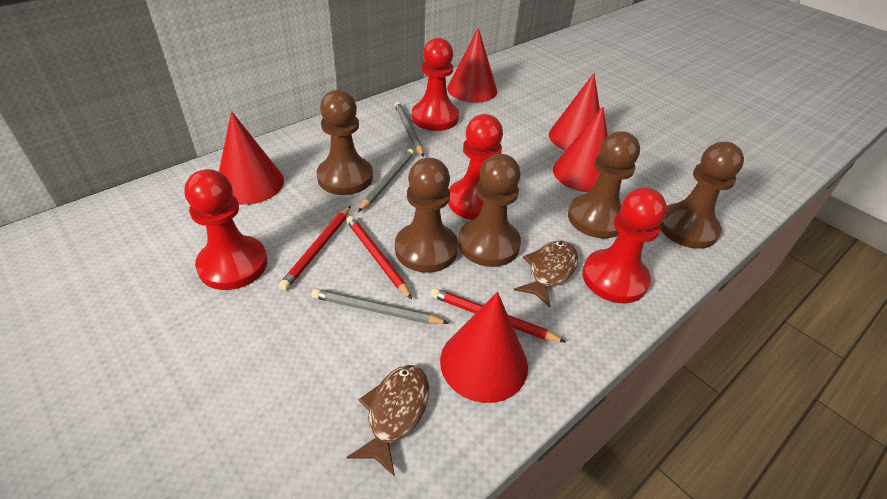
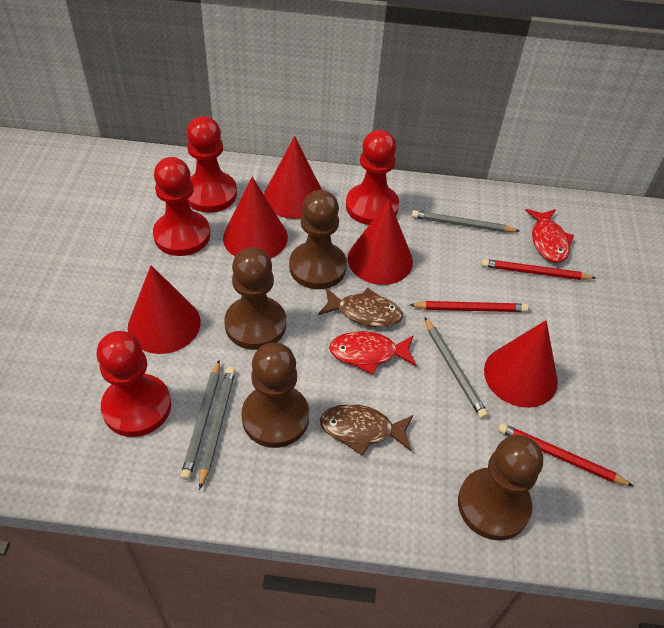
brown pawn: 5 -> 4
grey pencil: 3 -> 4
red fish: 0 -> 2

